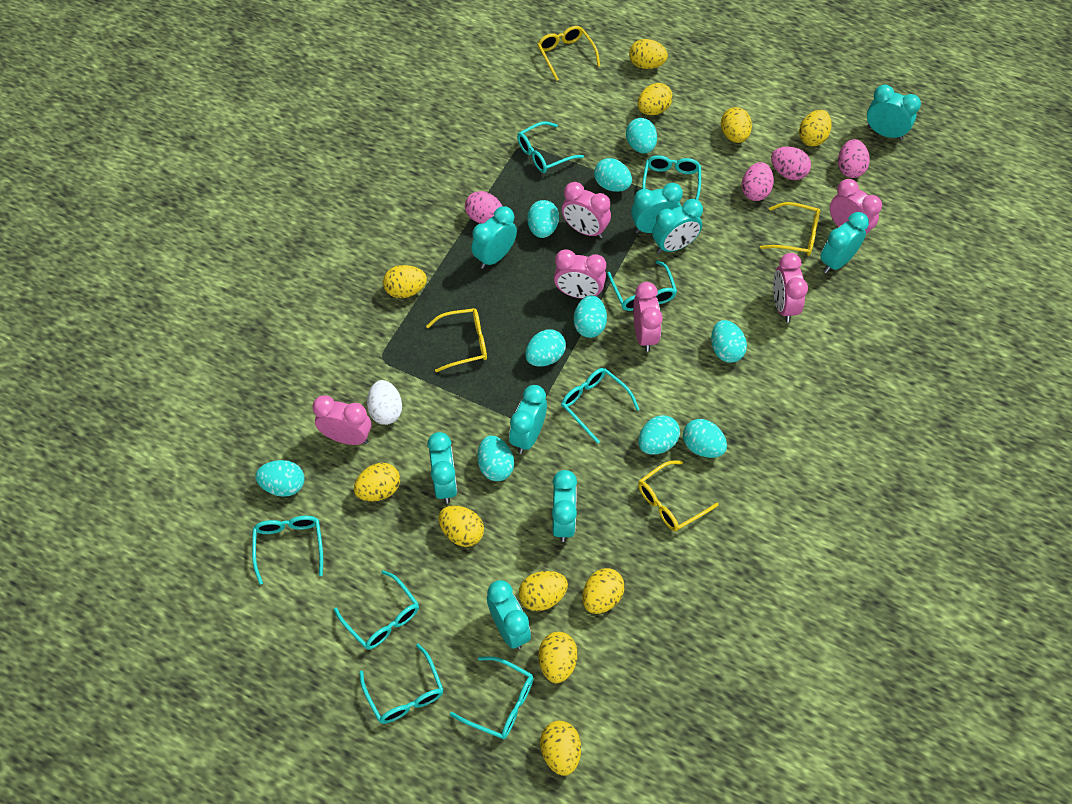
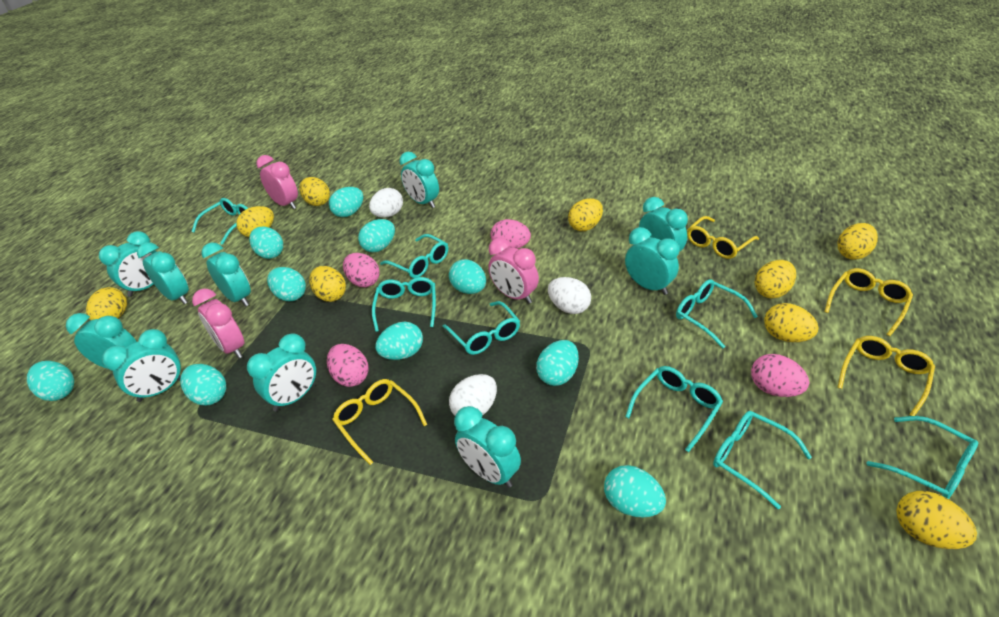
pink clock: 6 -> 3
turquoise clock: 9 -> 10
white egg: 1 -> 3
yellow egg: 11 -> 9

